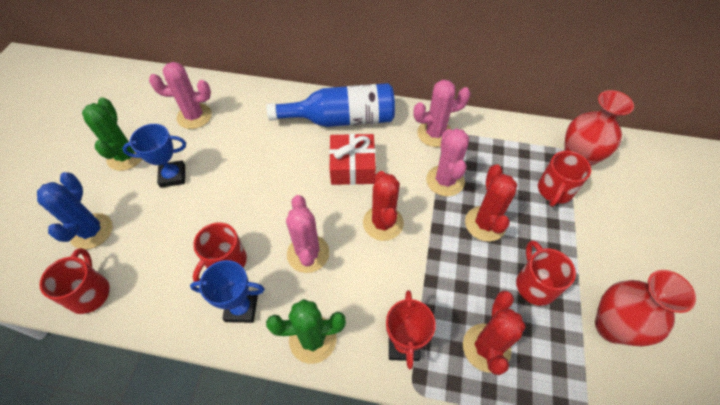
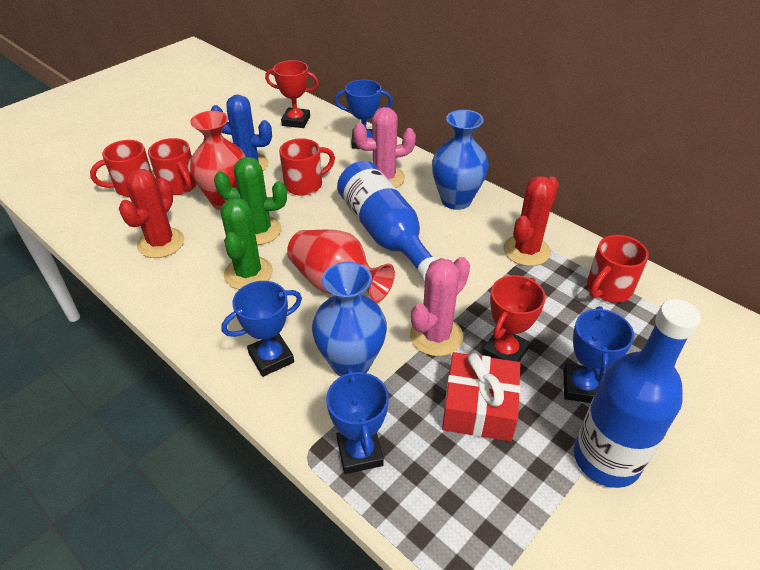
blue bottle: 1 -> 2
blue trophy: 2 -> 4
blue vase: 0 -> 2
pink cactus: 4 -> 2
red cactus: 3 -> 2
red trophy: 1 -> 2

